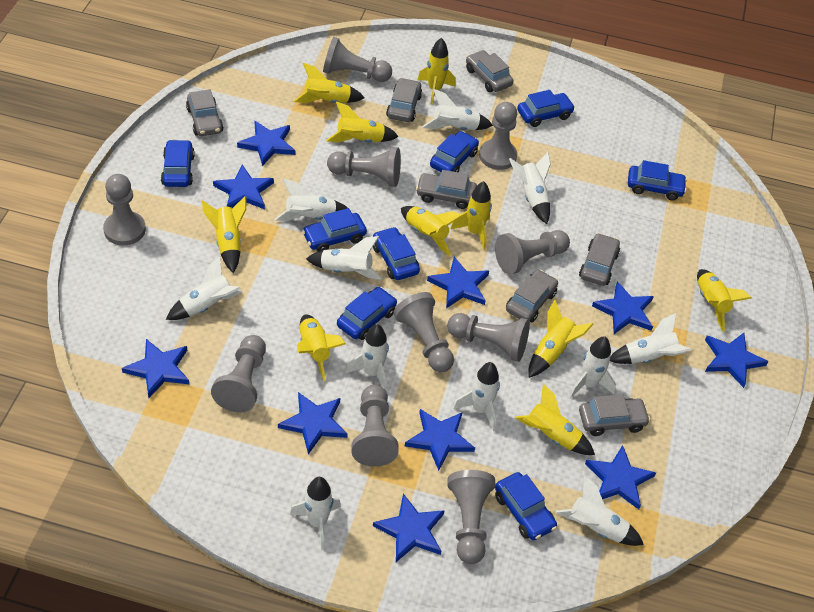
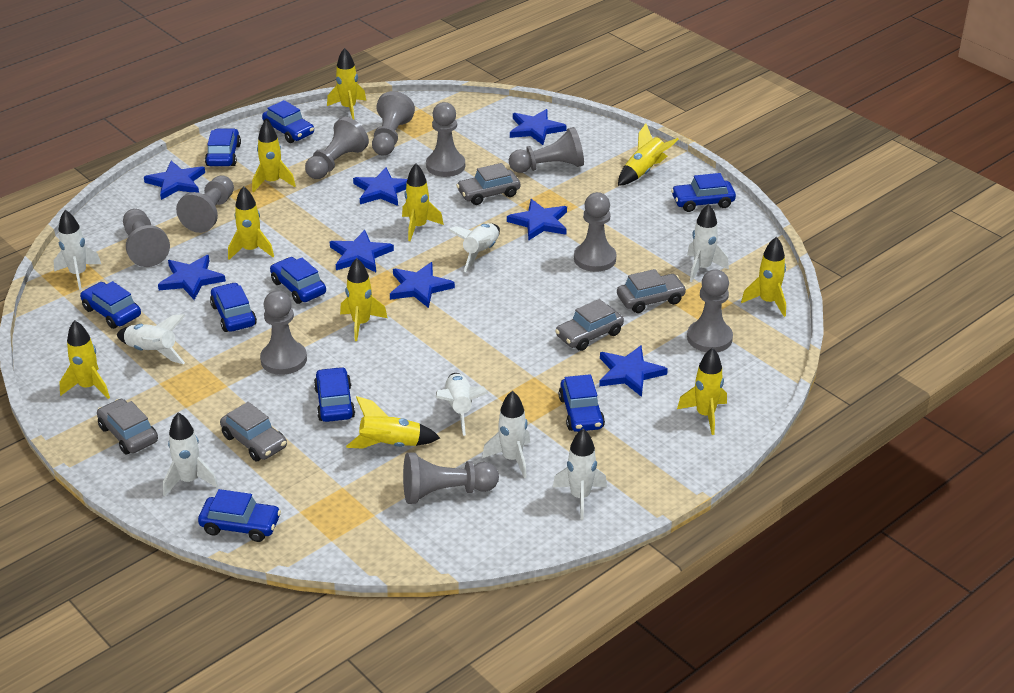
blue car: 8 -> 9
blue star: 10 -> 8
grey car: 7 -> 5
white rocket: 11 -> 8

